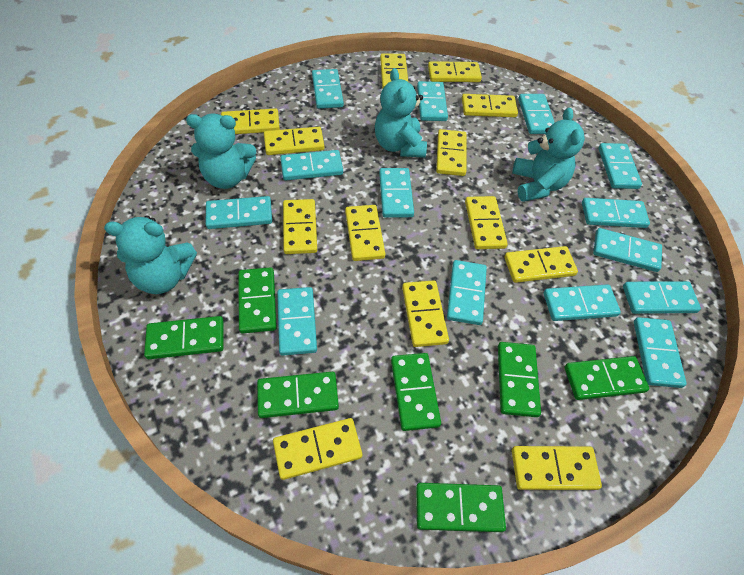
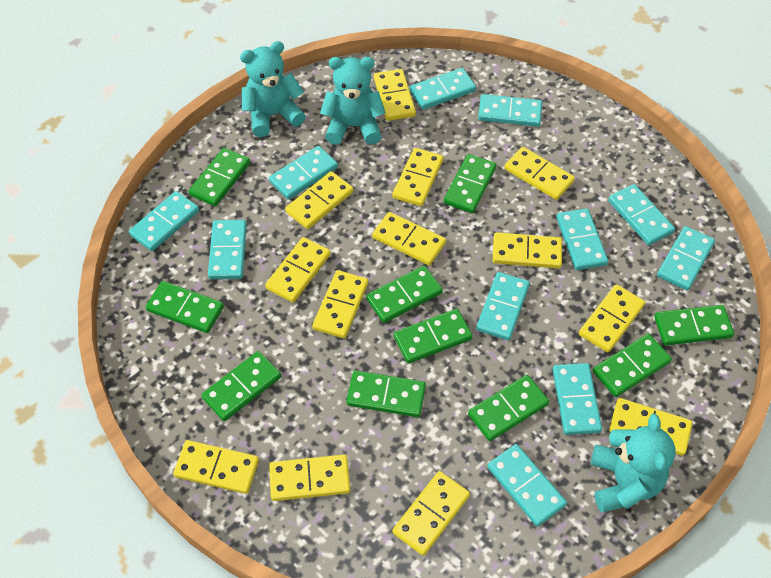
green domino: 7 -> 10
turquoise domino: 14 -> 11
turquoise teddy bear: 4 -> 3

